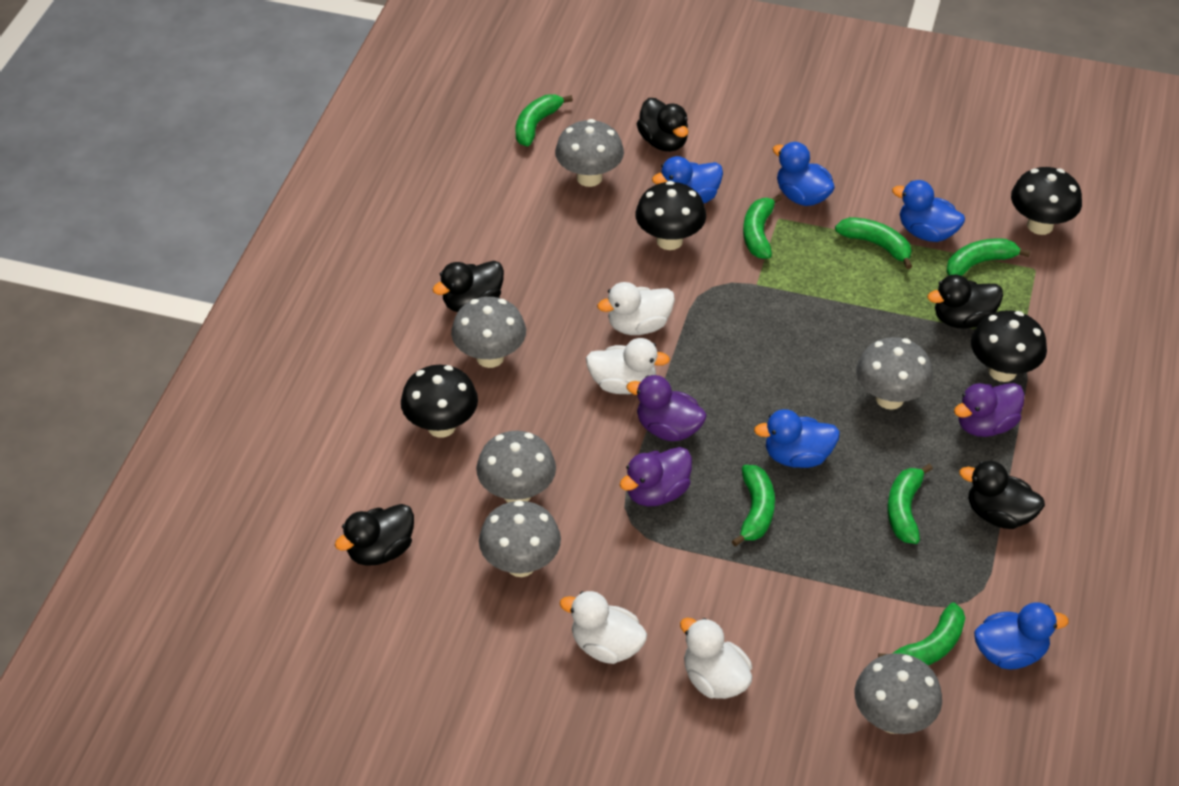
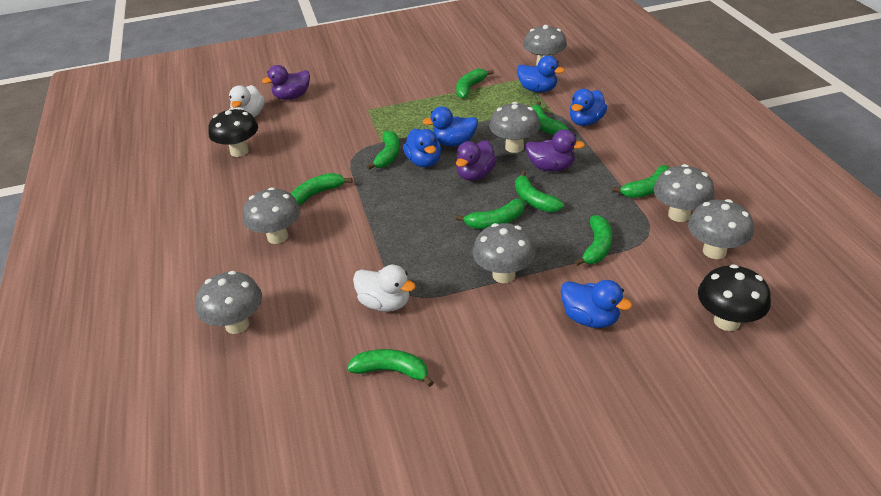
black duck: 5 -> 0
black mushroom: 4 -> 2
green banana: 7 -> 9
grey mushroom: 6 -> 7
white duck: 4 -> 2

